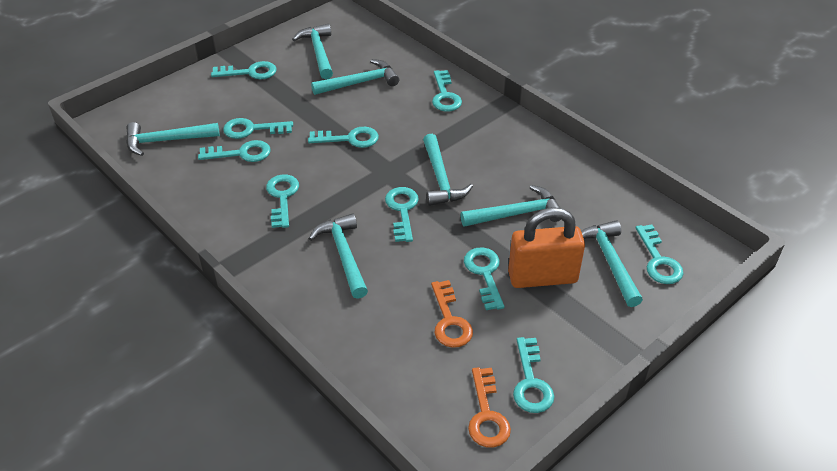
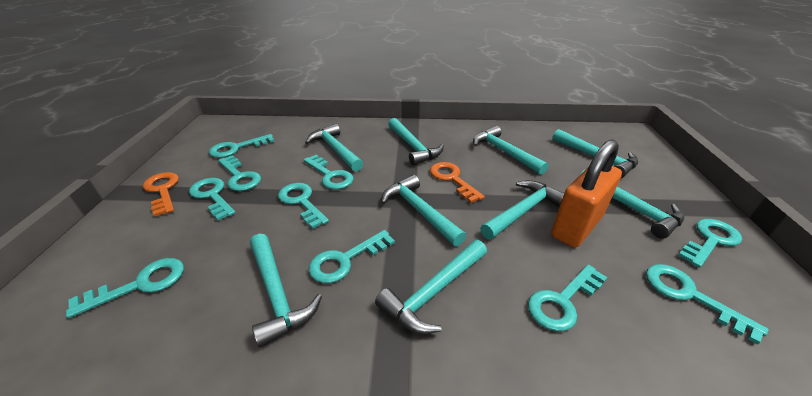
turquoise hammer: 7 -> 9

